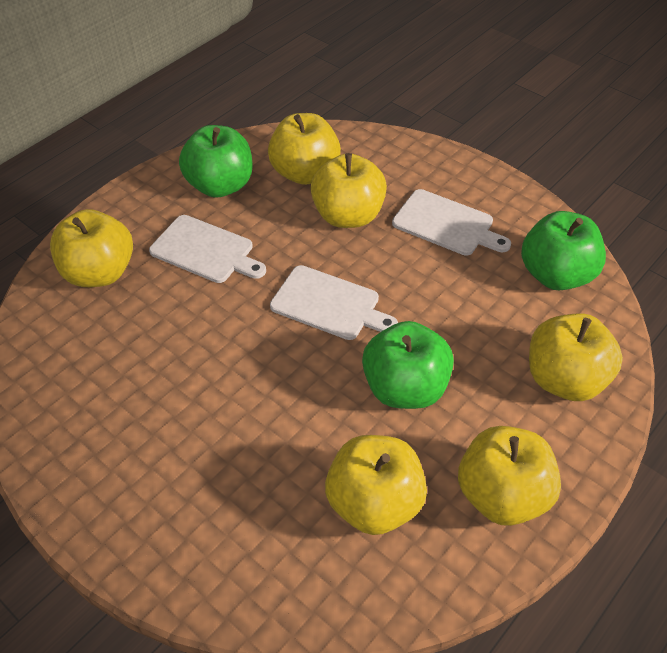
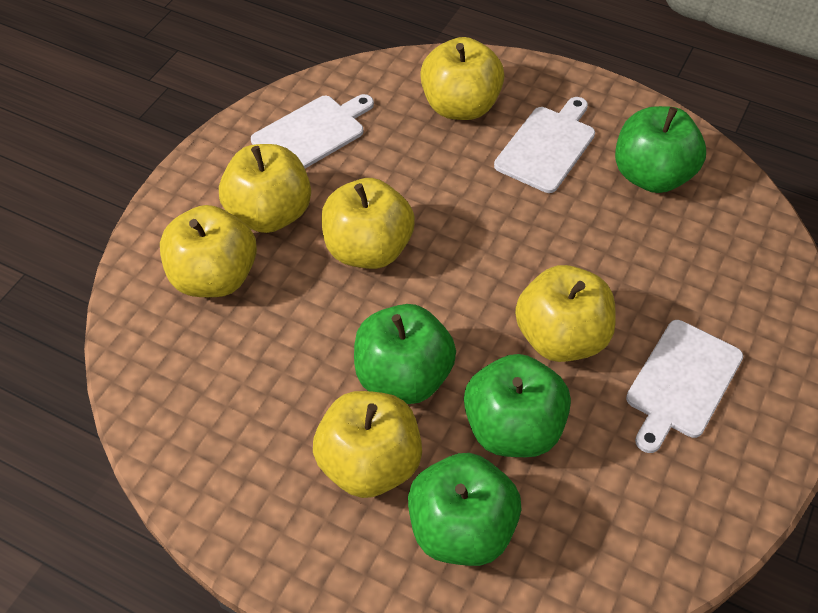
green apple: 3 -> 4

